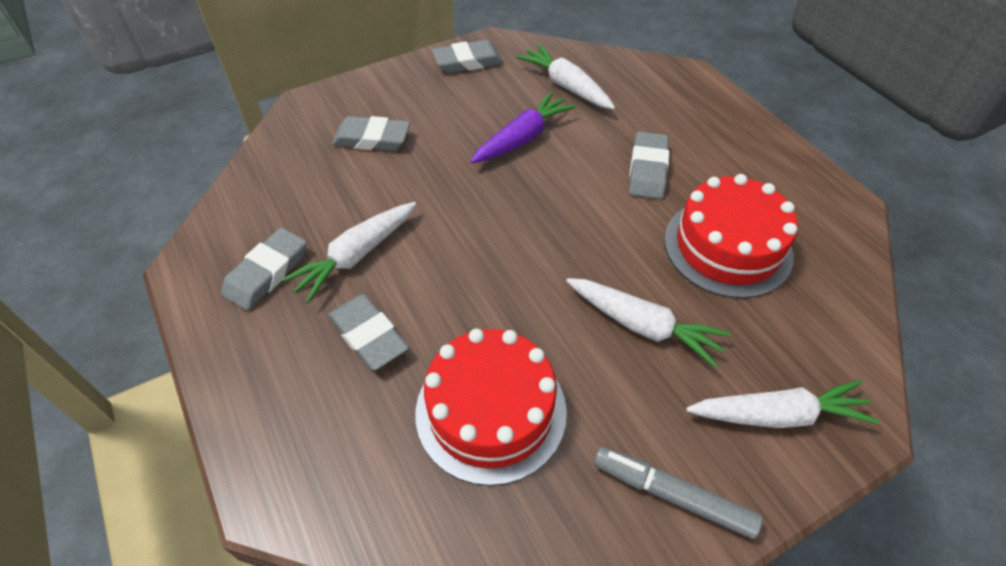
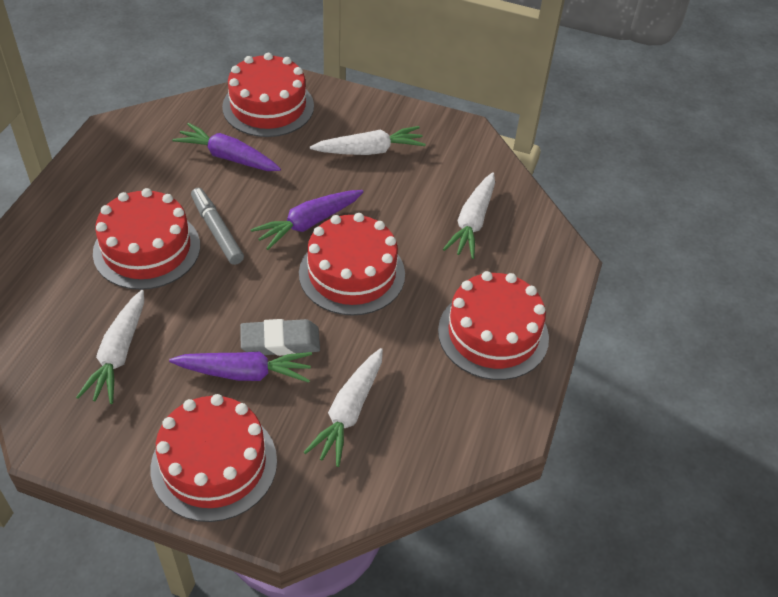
grey eraser: 5 -> 1
purple carrot: 1 -> 3
red cake: 2 -> 5

